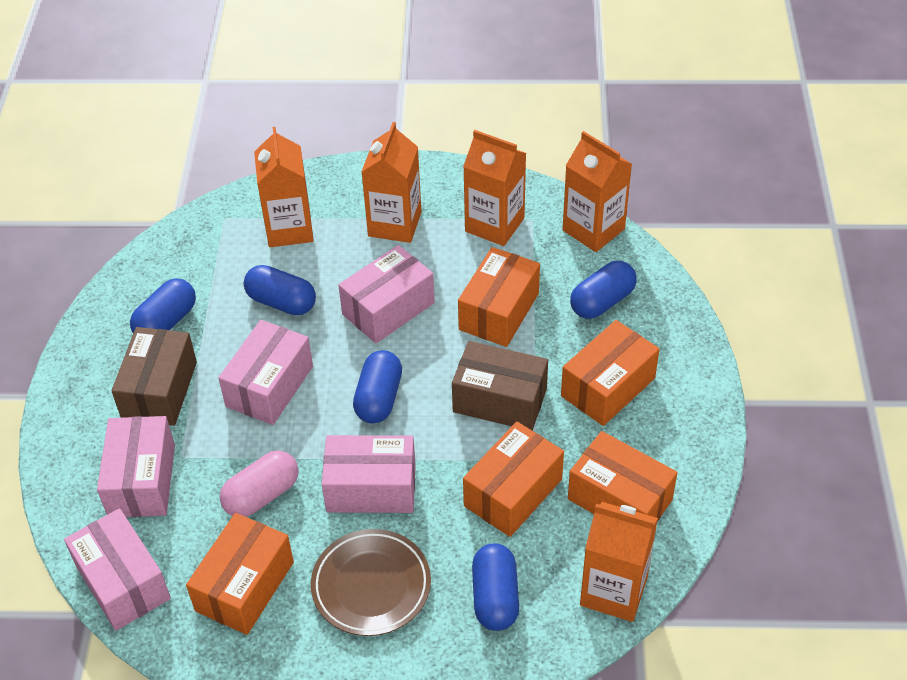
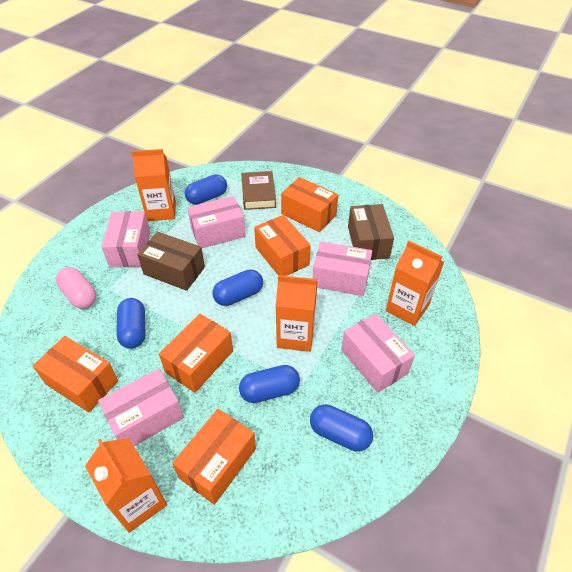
brown book: 0 -> 1
brown plate: 1 -> 0
orange carton: 5 -> 4

